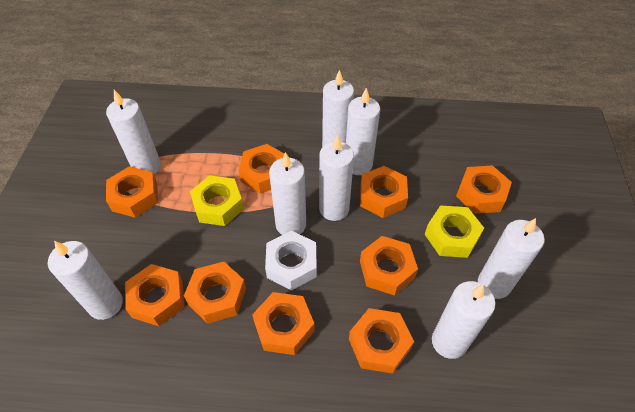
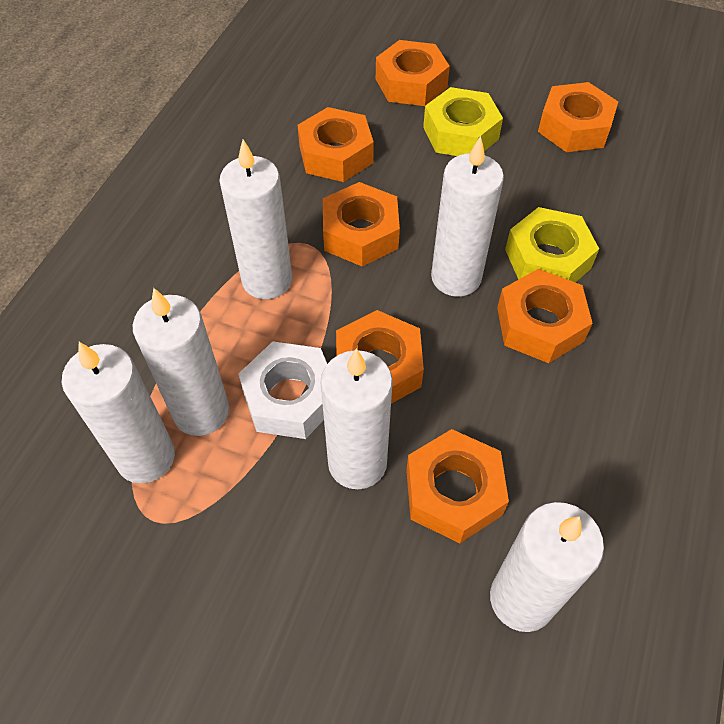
orange nut: 9 -> 7
white candle: 8 -> 6

